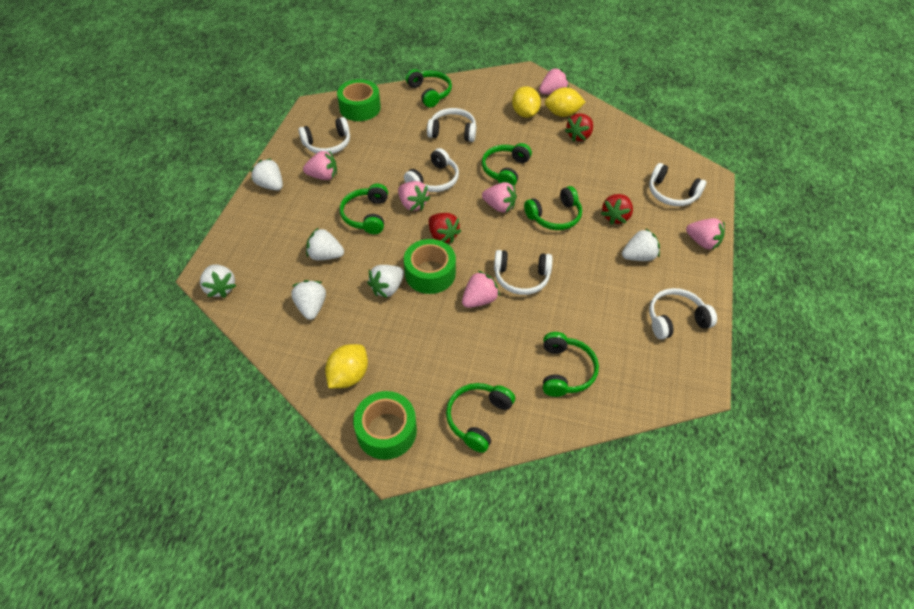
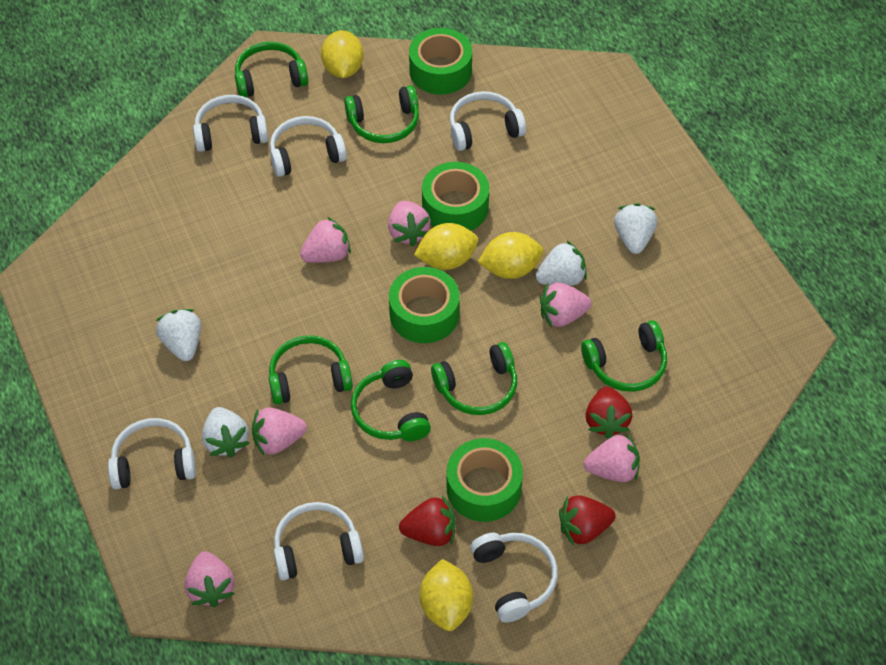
green tape: 3 -> 4
white strawberry: 6 -> 4
yellow lemon: 3 -> 4

